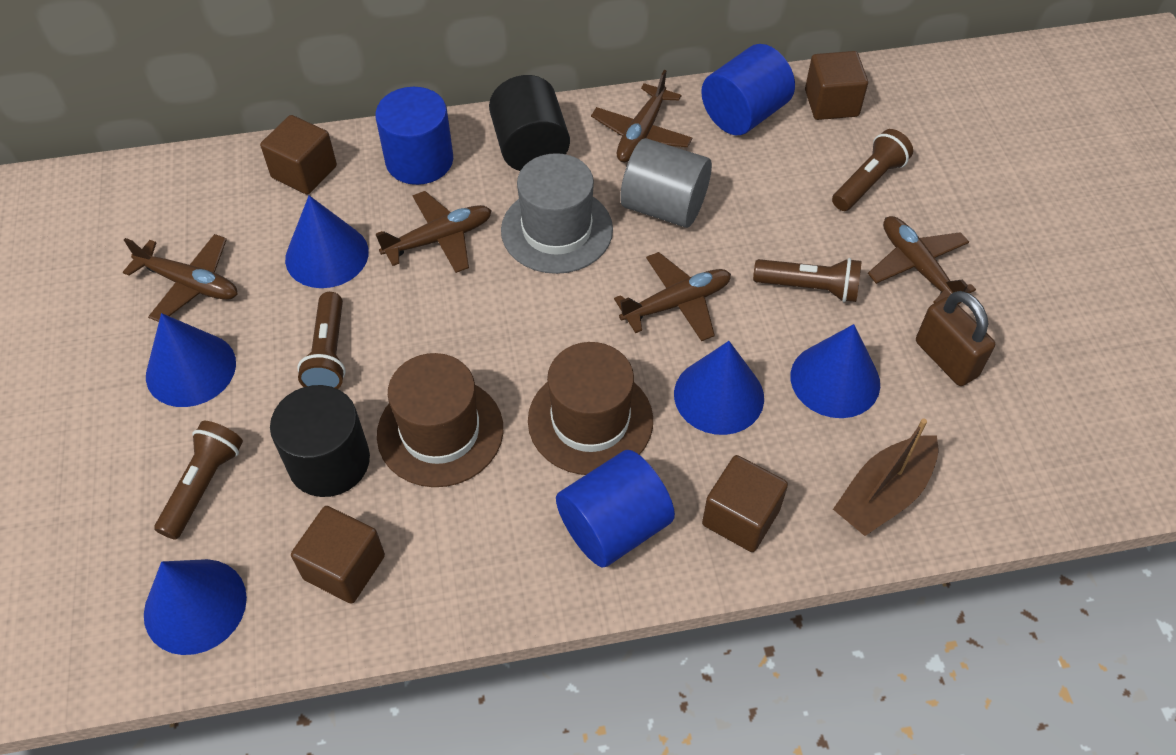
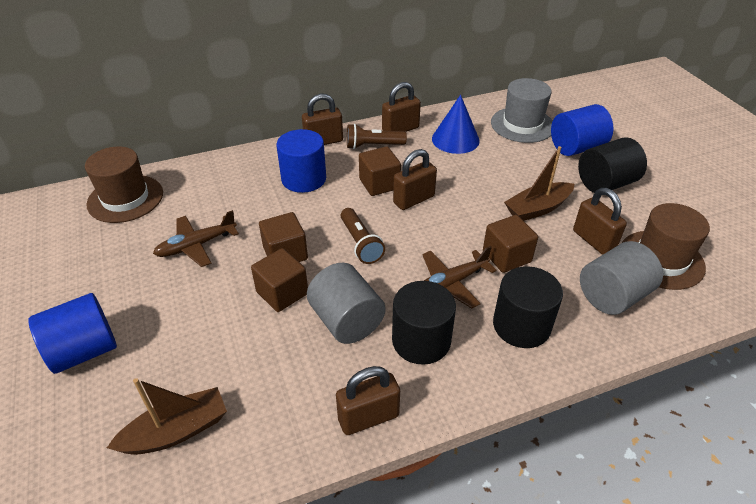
black cylinder: 2 -> 3
blue cone: 5 -> 1
brown boat: 1 -> 2
brown flashlight: 4 -> 2
brown padlock: 1 -> 5
brown plane: 5 -> 2
grey cylinder: 1 -> 2

